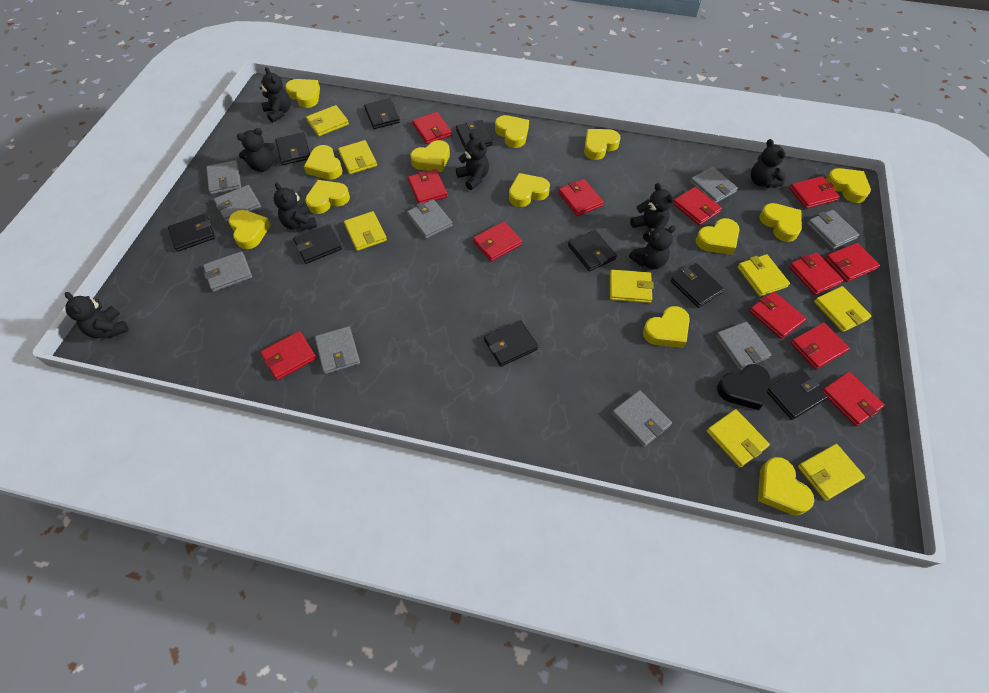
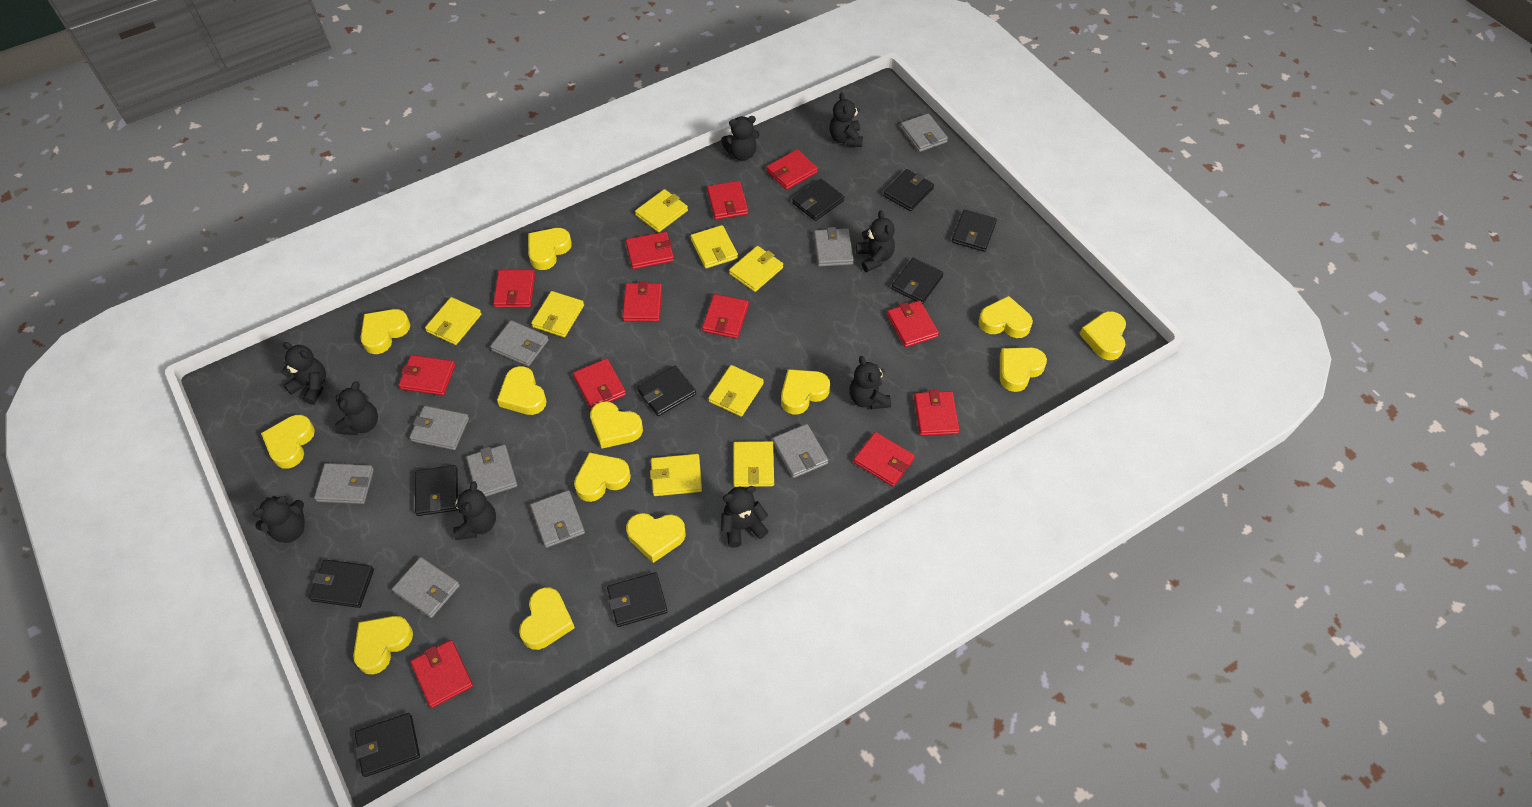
black heart: 1 -> 0
black teddy bear: 8 -> 9

